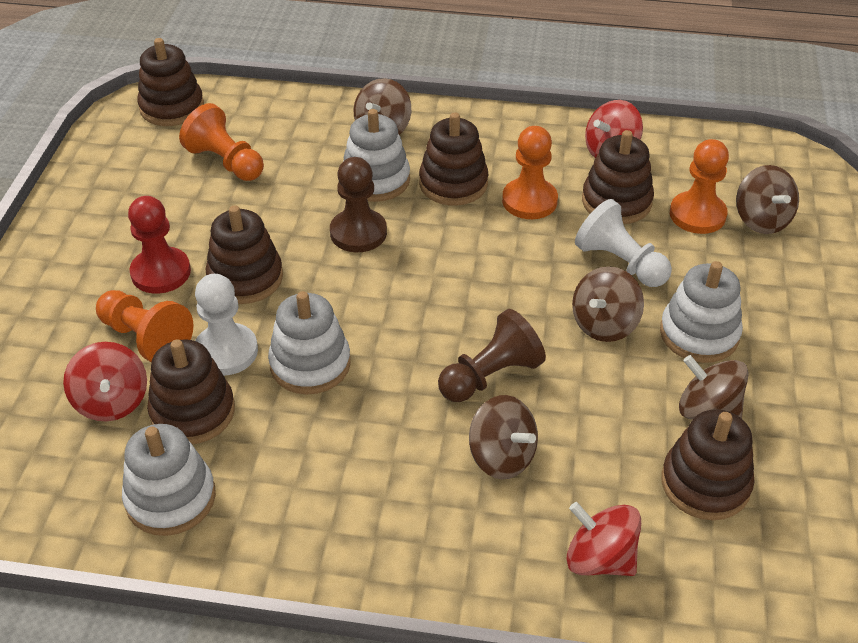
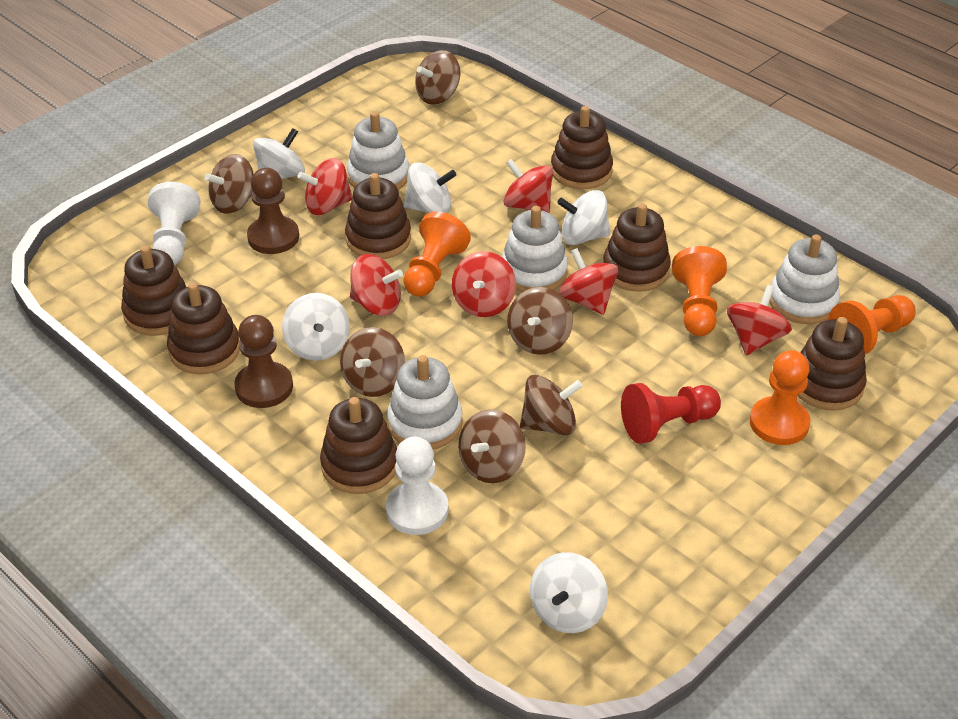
brown spinning top: 5 -> 6
brown stacking toy: 6 -> 7
red spinning top: 3 -> 6
white spinning top: 0 -> 5

